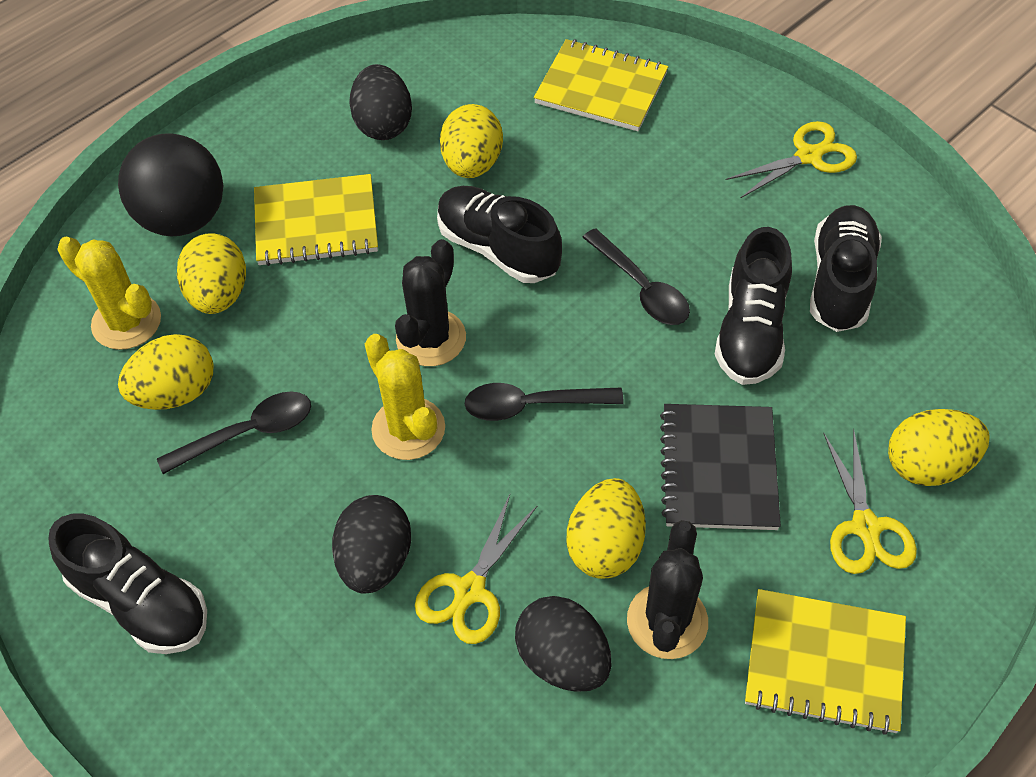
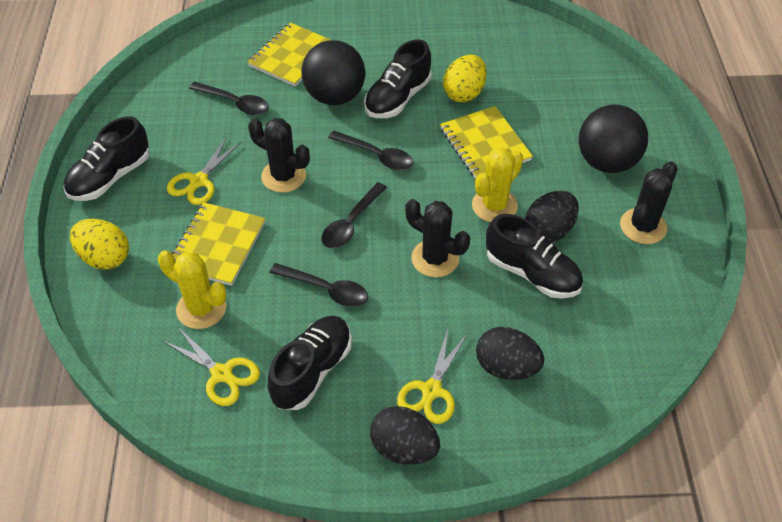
black ball: 1 -> 2
black cactus: 2 -> 3
black notebook: 1 -> 0
black spoon: 3 -> 4
yellow egg: 5 -> 2

